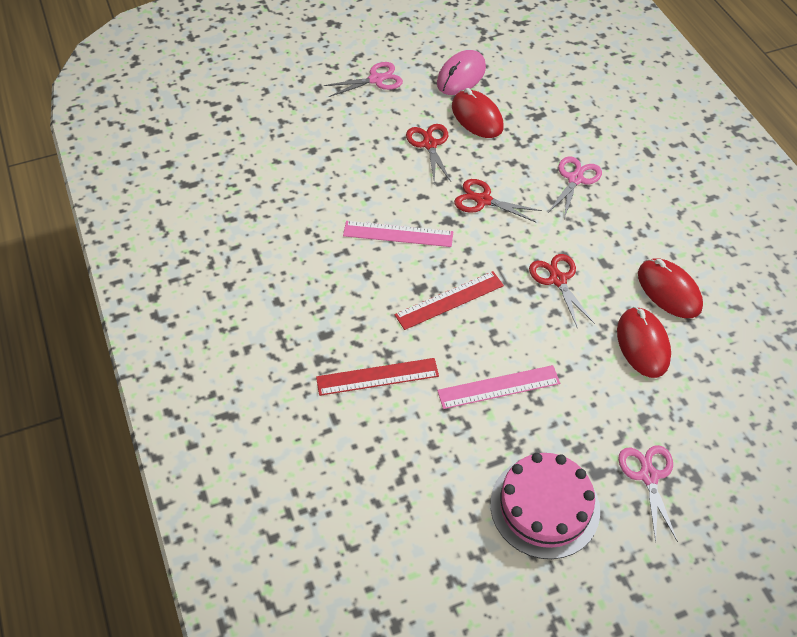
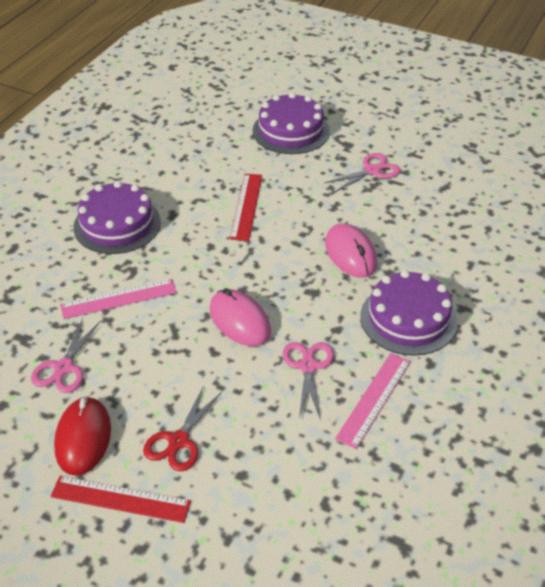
pink cake: 1 -> 0
pink mouse: 1 -> 2
purple cake: 0 -> 3
red mouse: 3 -> 1
red scissors: 3 -> 1

